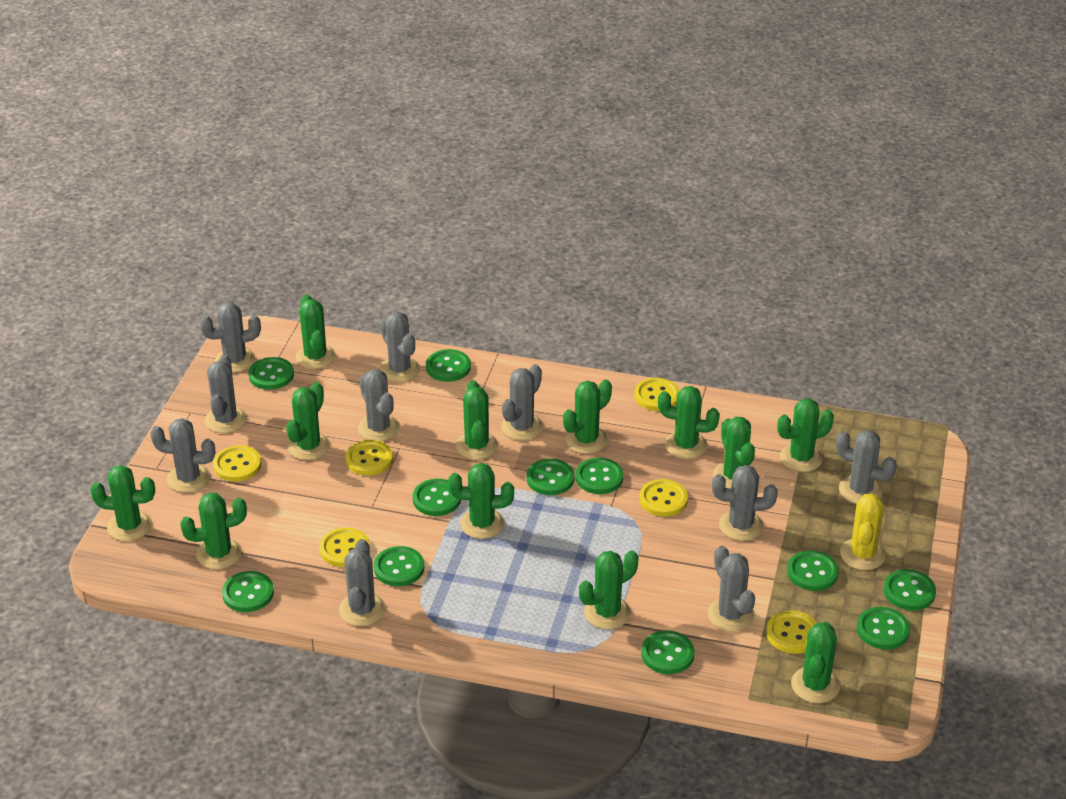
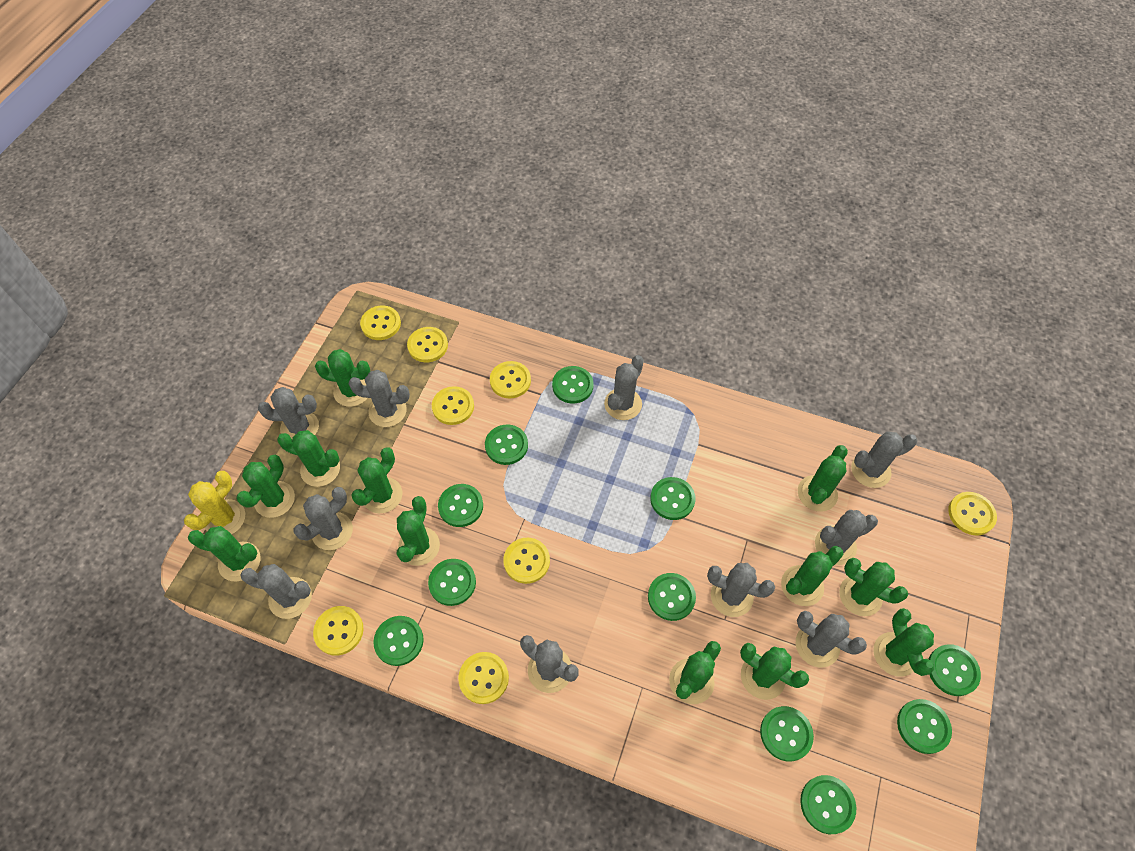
yellow button: 6 -> 8

